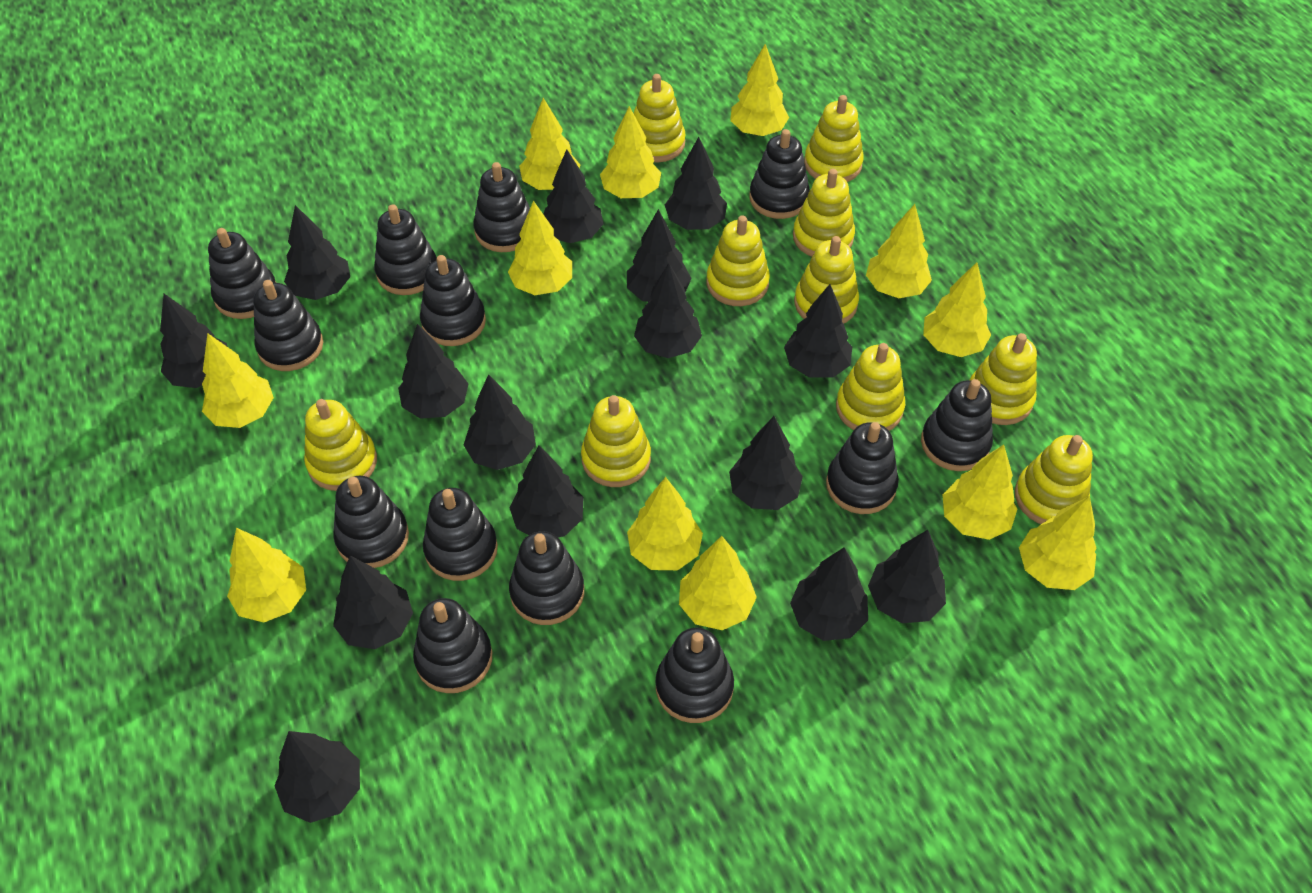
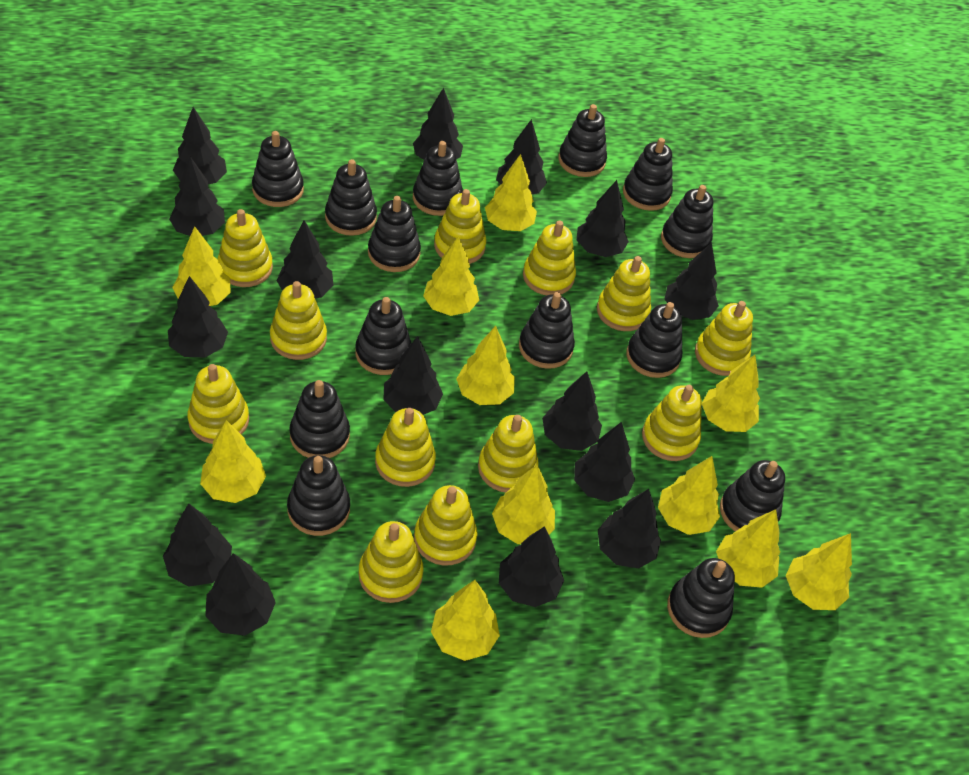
black stacking toy: 13 -> 14
yellow stacking toy: 10 -> 12
yellow tree: 12 -> 11

